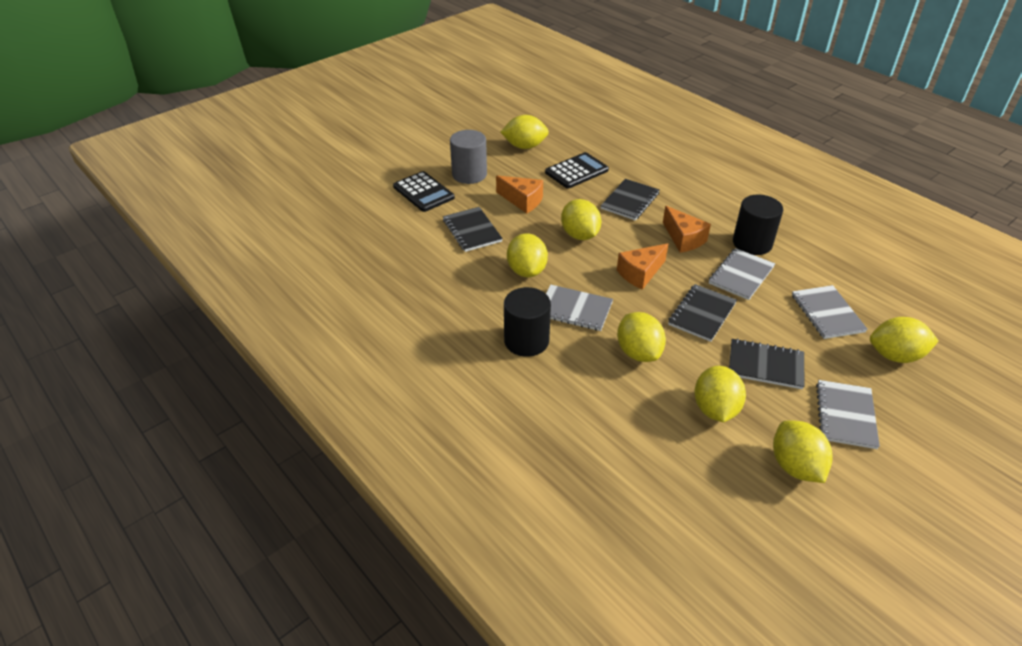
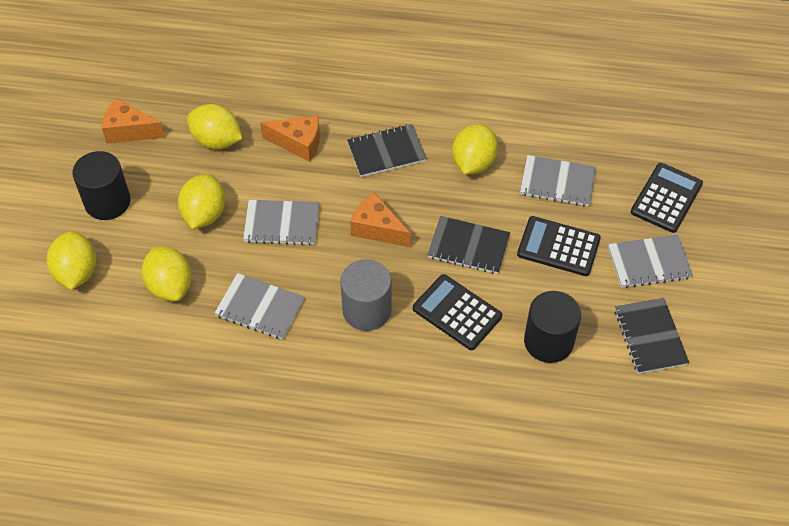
black calculator: 2 -> 3
black notebook: 4 -> 3
yellow lemon: 7 -> 5

